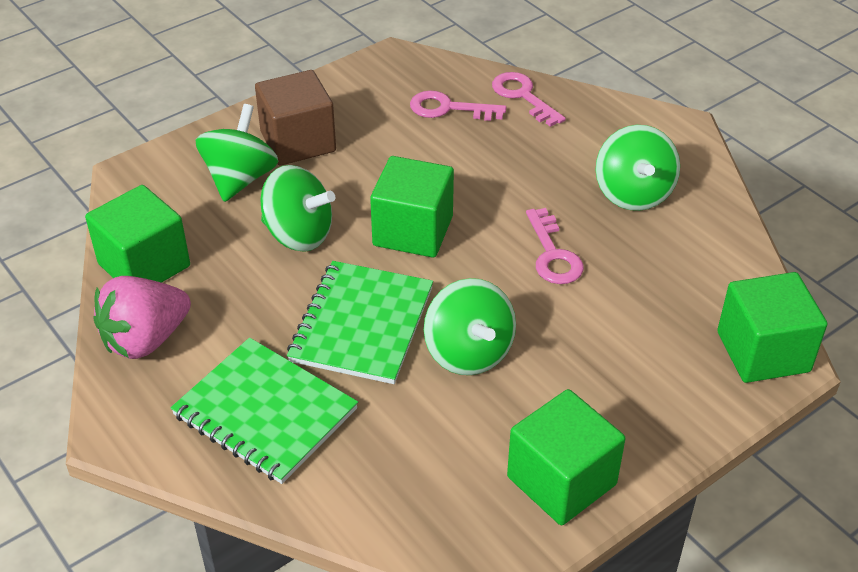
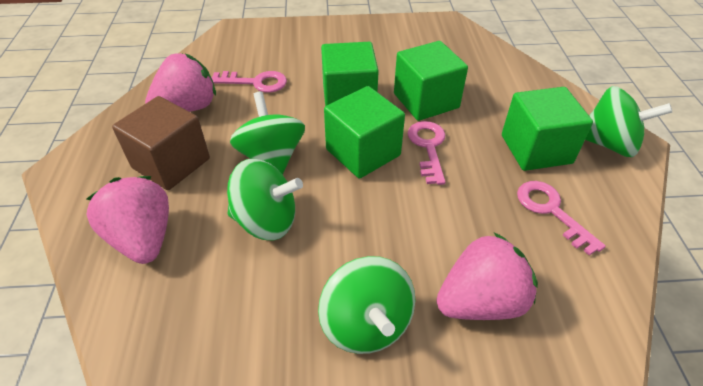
green notebook: 2 -> 0
pink strawberry: 1 -> 3

